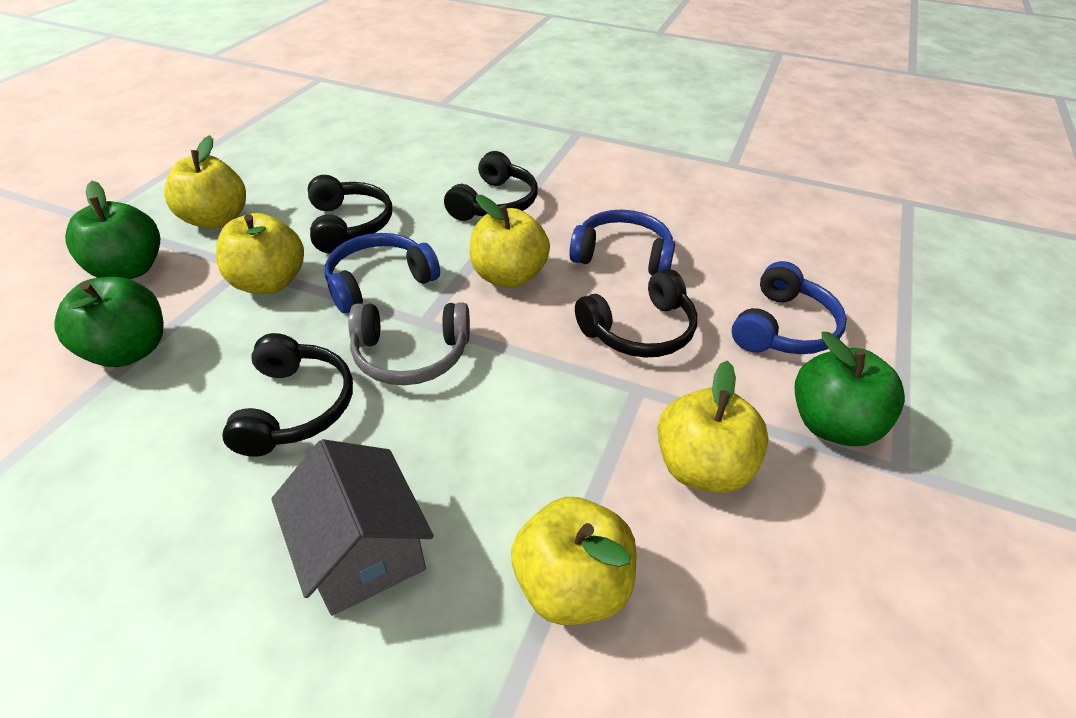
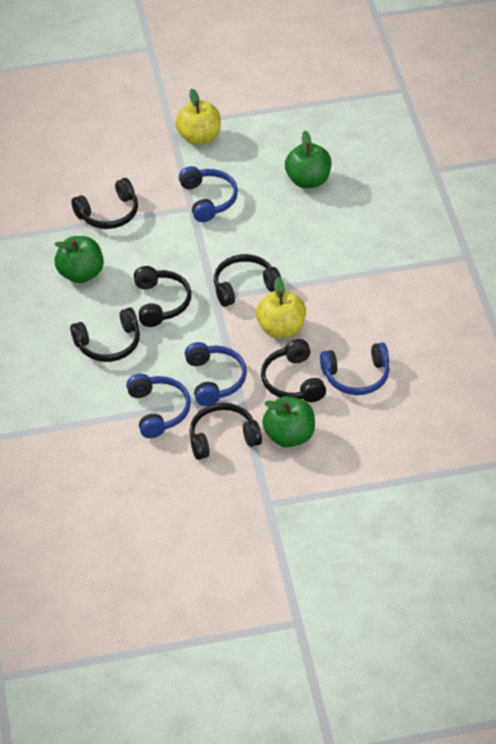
black headphones: 4 -> 6
blue headphones: 3 -> 4
grey headphones: 1 -> 0
grey house: 1 -> 0
yellow apple: 5 -> 2

